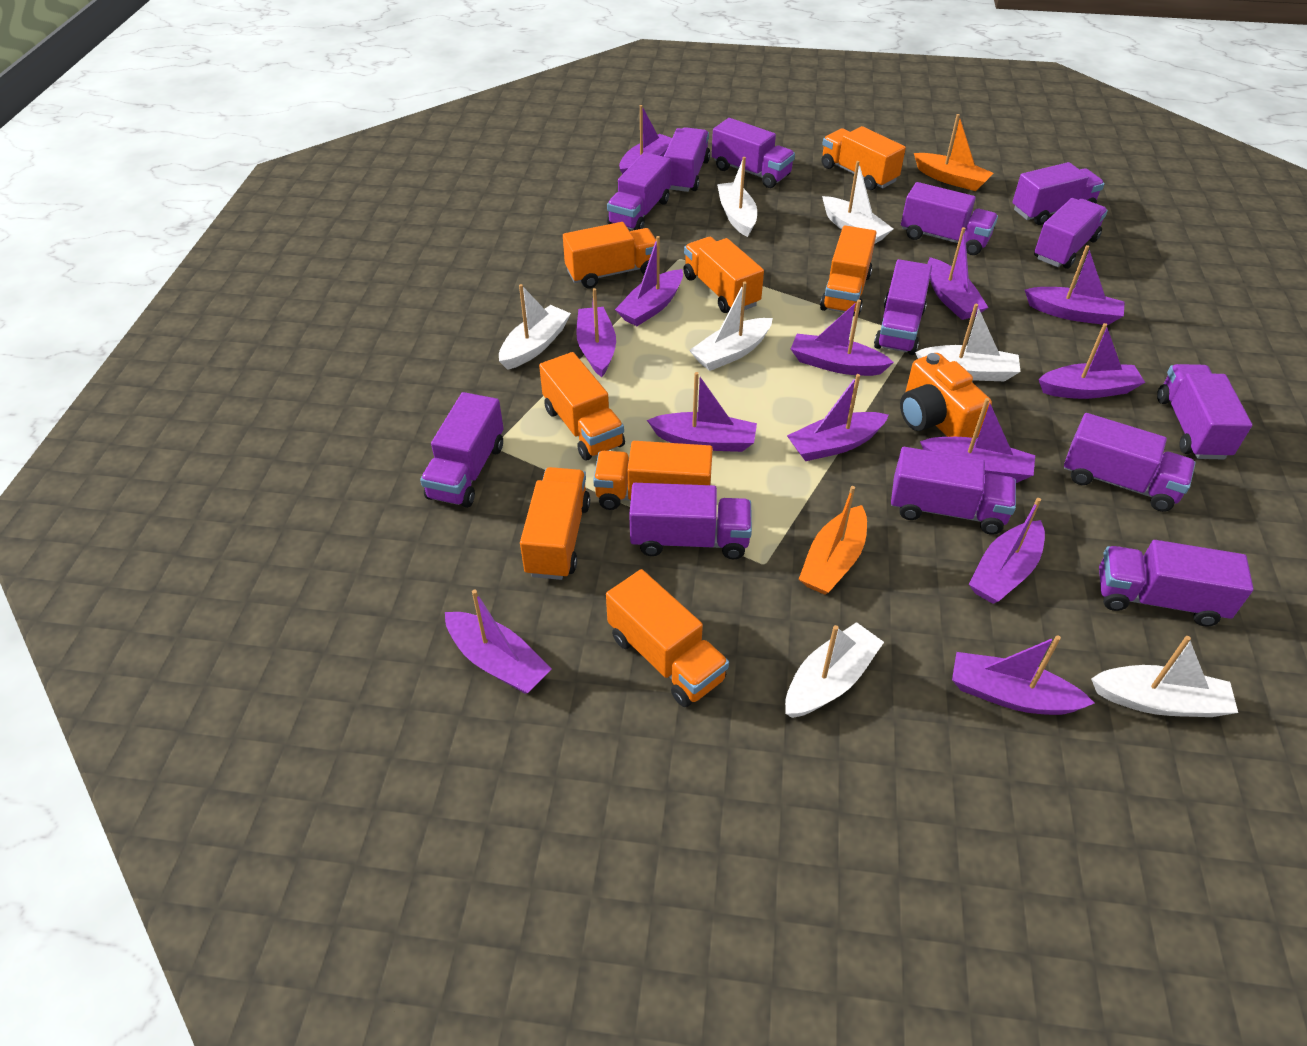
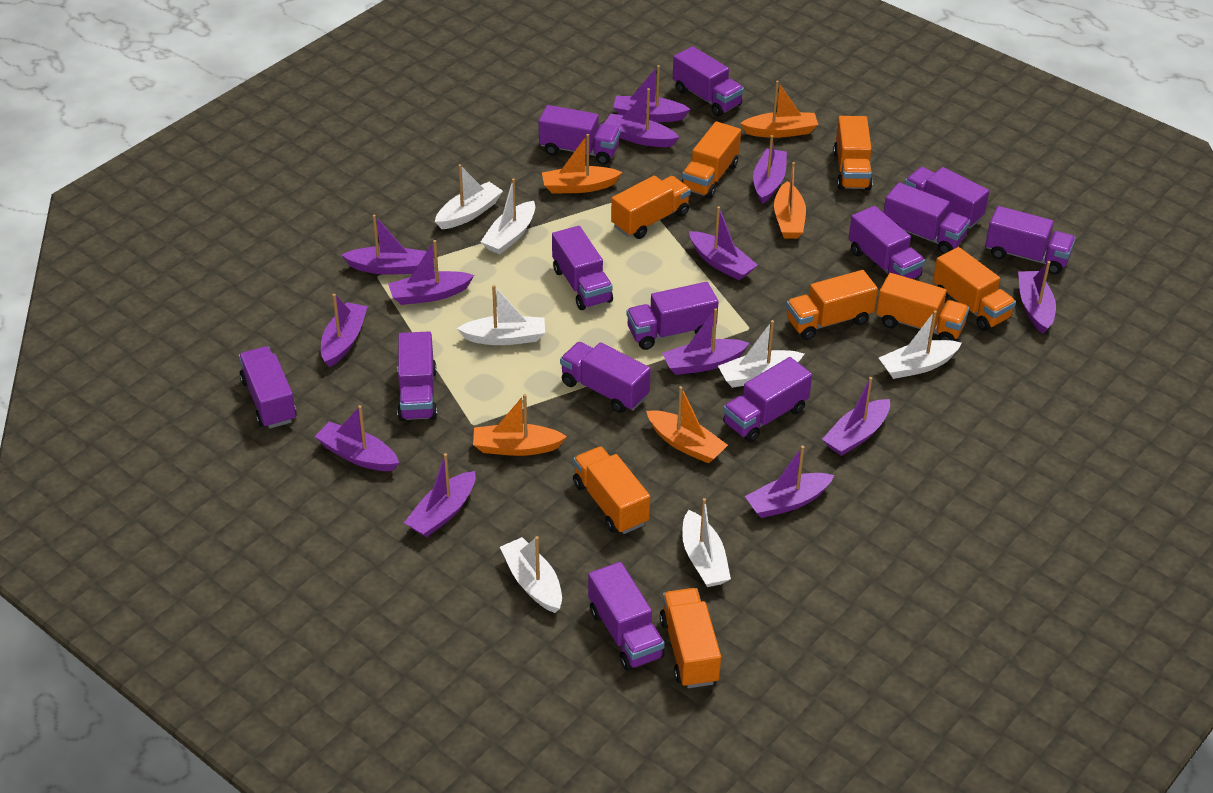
orange boat: 2 -> 5
orange camera: 1 -> 0

